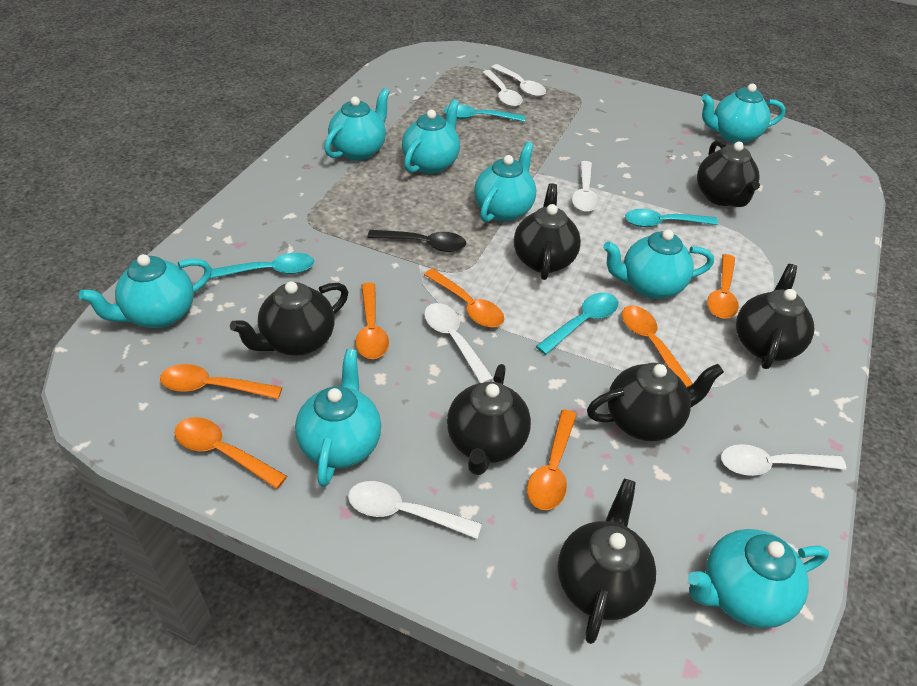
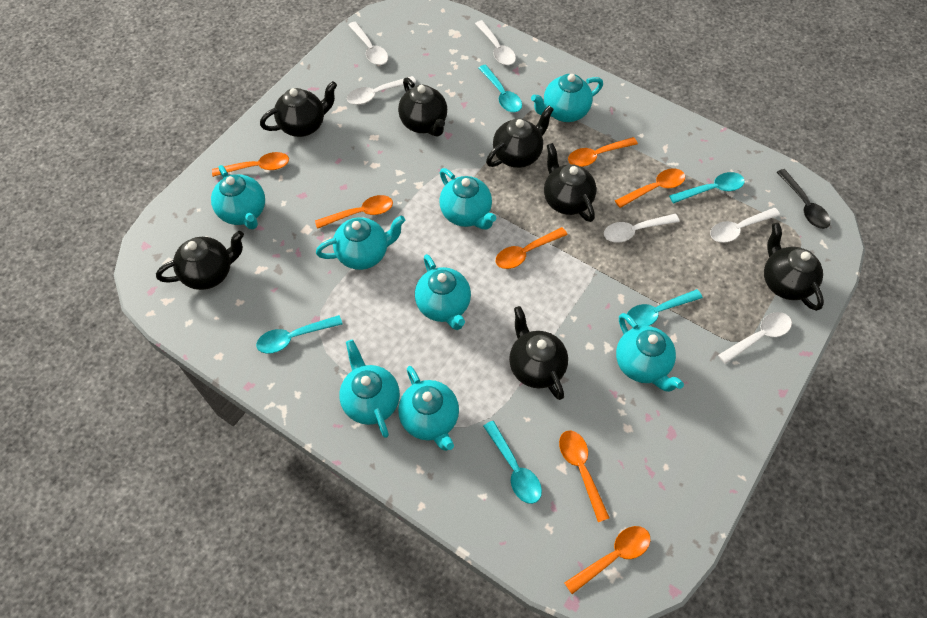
turquoise spoon: 4 -> 5

